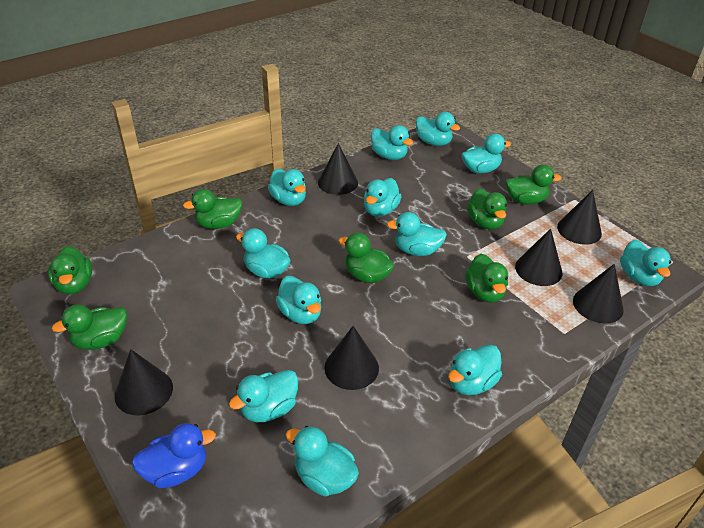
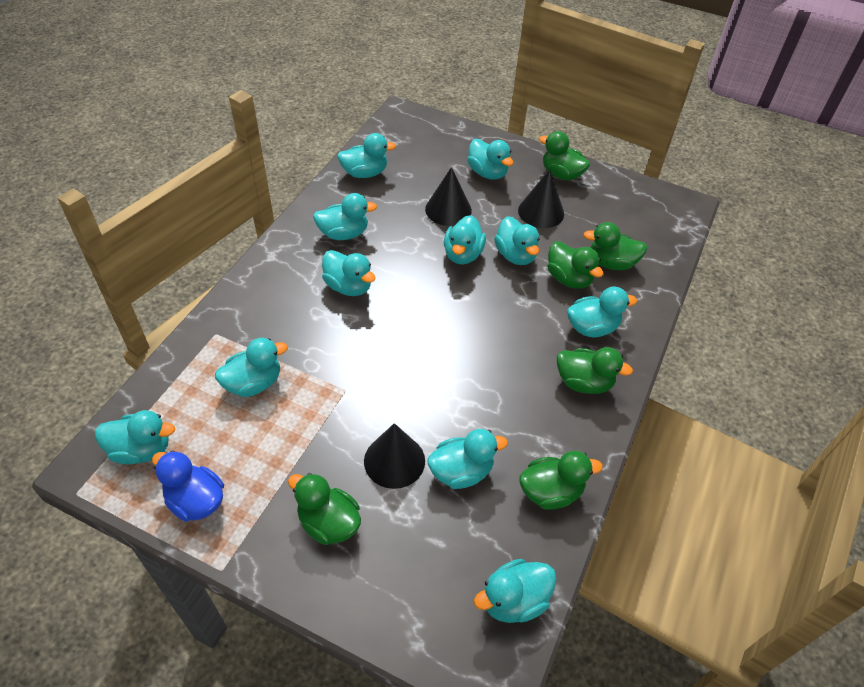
black cone: 6 -> 3
green duck: 7 -> 6
turquoise duck: 12 -> 11

